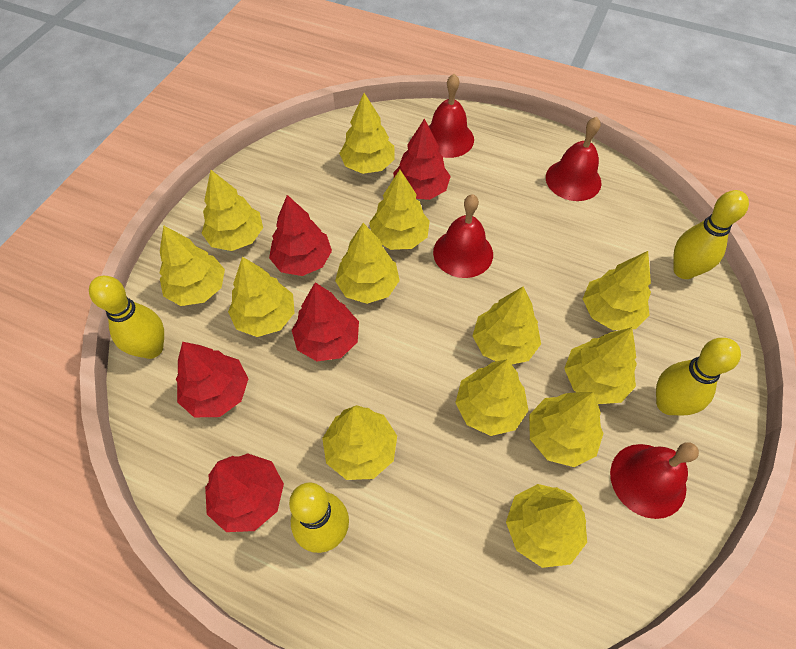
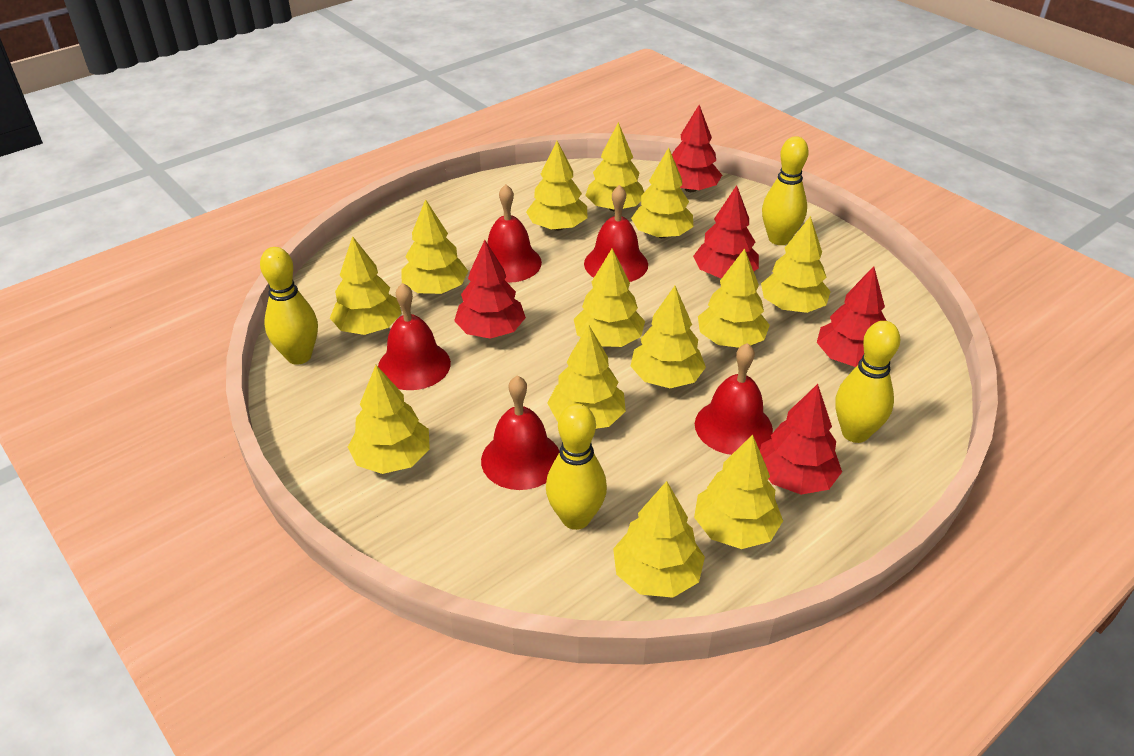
red bell: 4 -> 5

